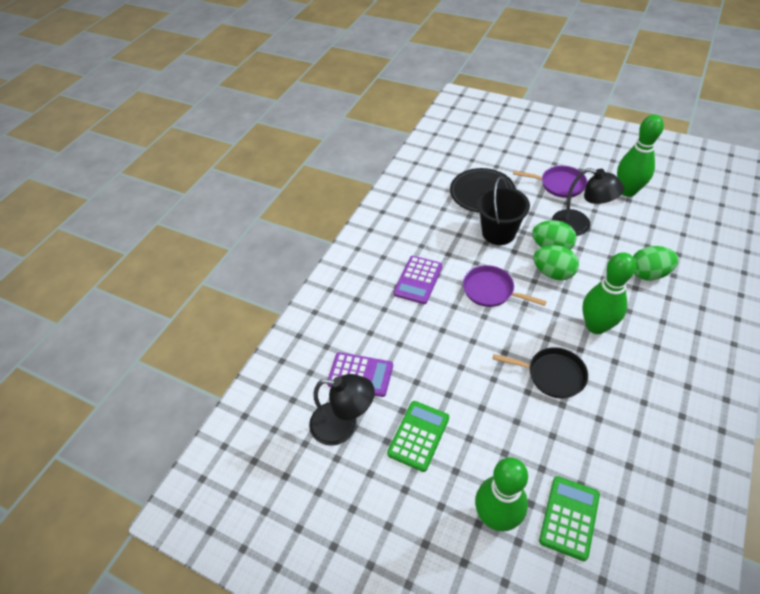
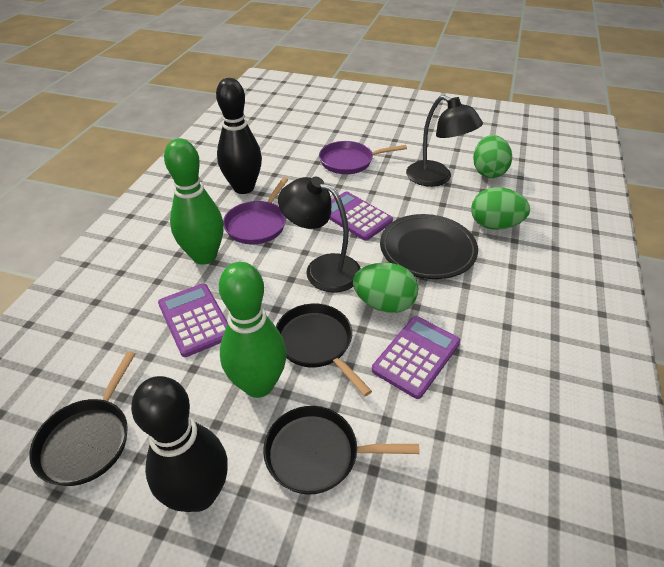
black bowling pin: 0 -> 2
black bucket: 1 -> 0
black pan: 1 -> 3
green bowling pin: 3 -> 2
green calculator: 2 -> 0
purple calculator: 2 -> 3

